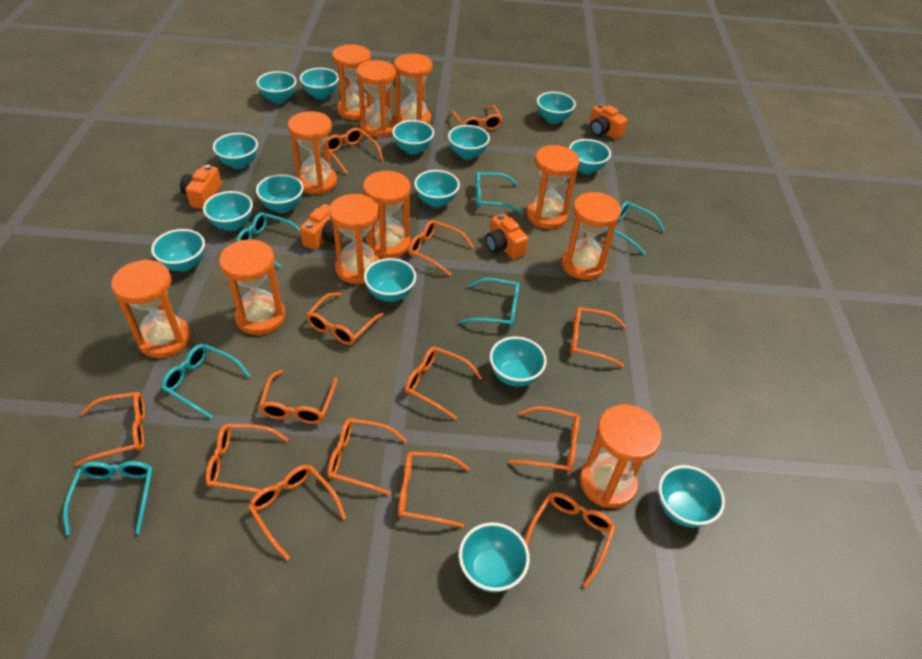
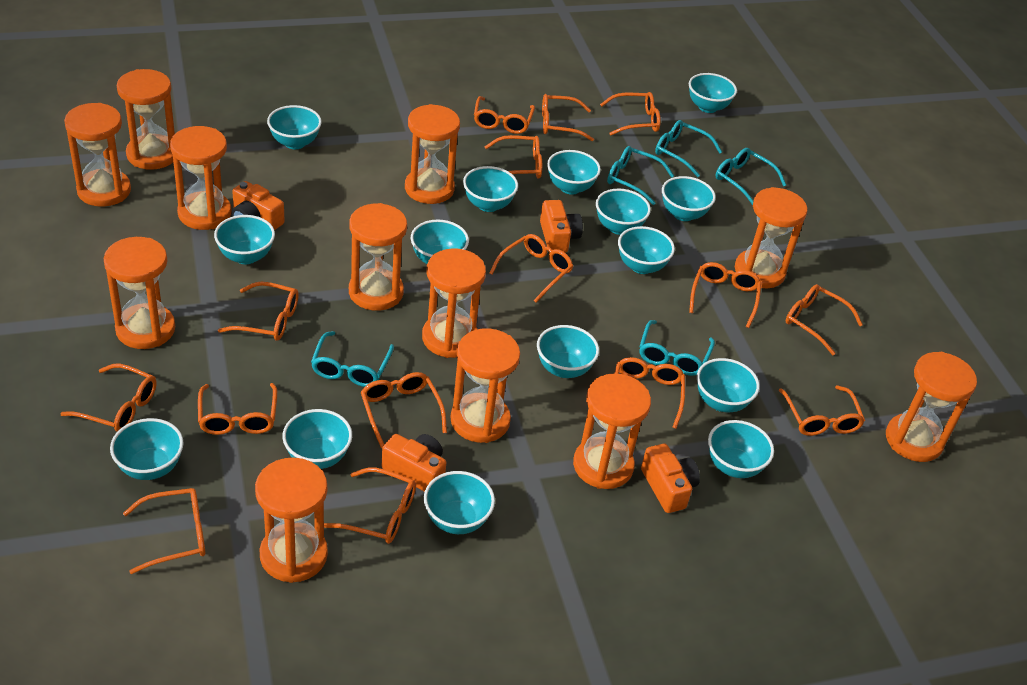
orange glasses: 14 -> 15
orange hourglass: 11 -> 12
turquoise glasses: 6 -> 5

